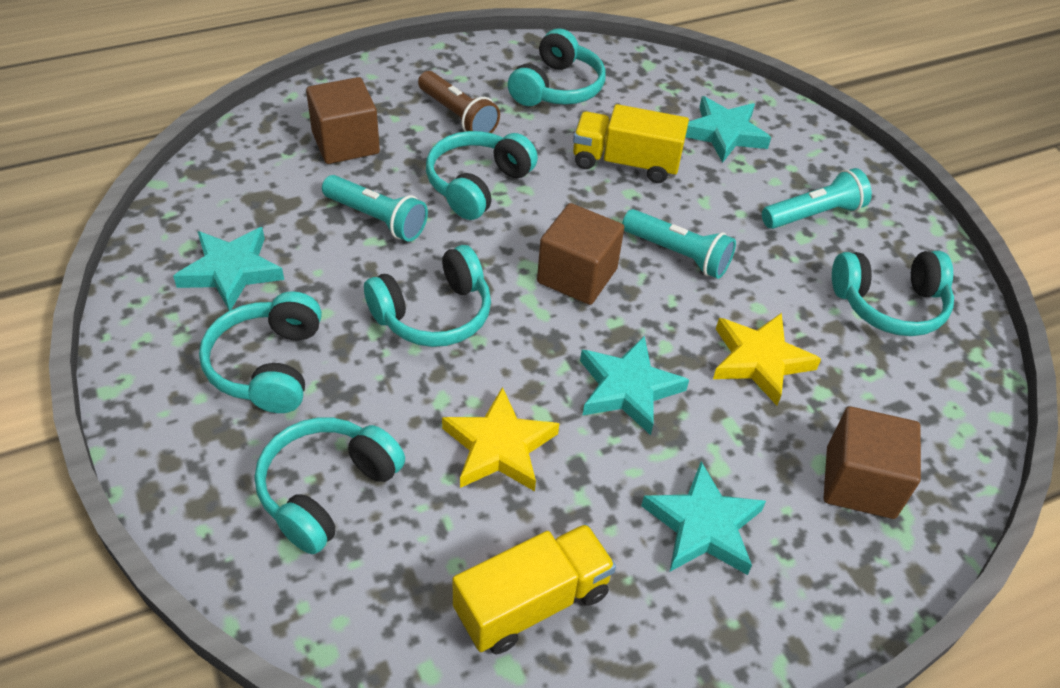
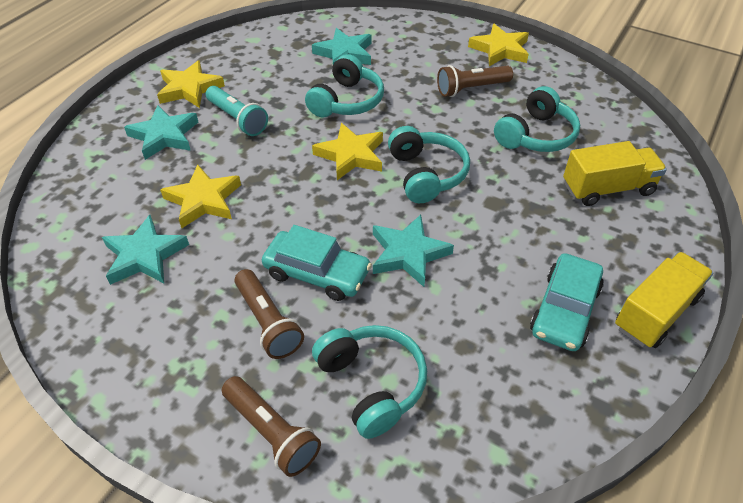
brown cube: 3 -> 0
brown flashlight: 1 -> 3
turquoise car: 0 -> 2
turquoise flashlight: 3 -> 1
turquoise headphones: 6 -> 4
yellow star: 2 -> 4

